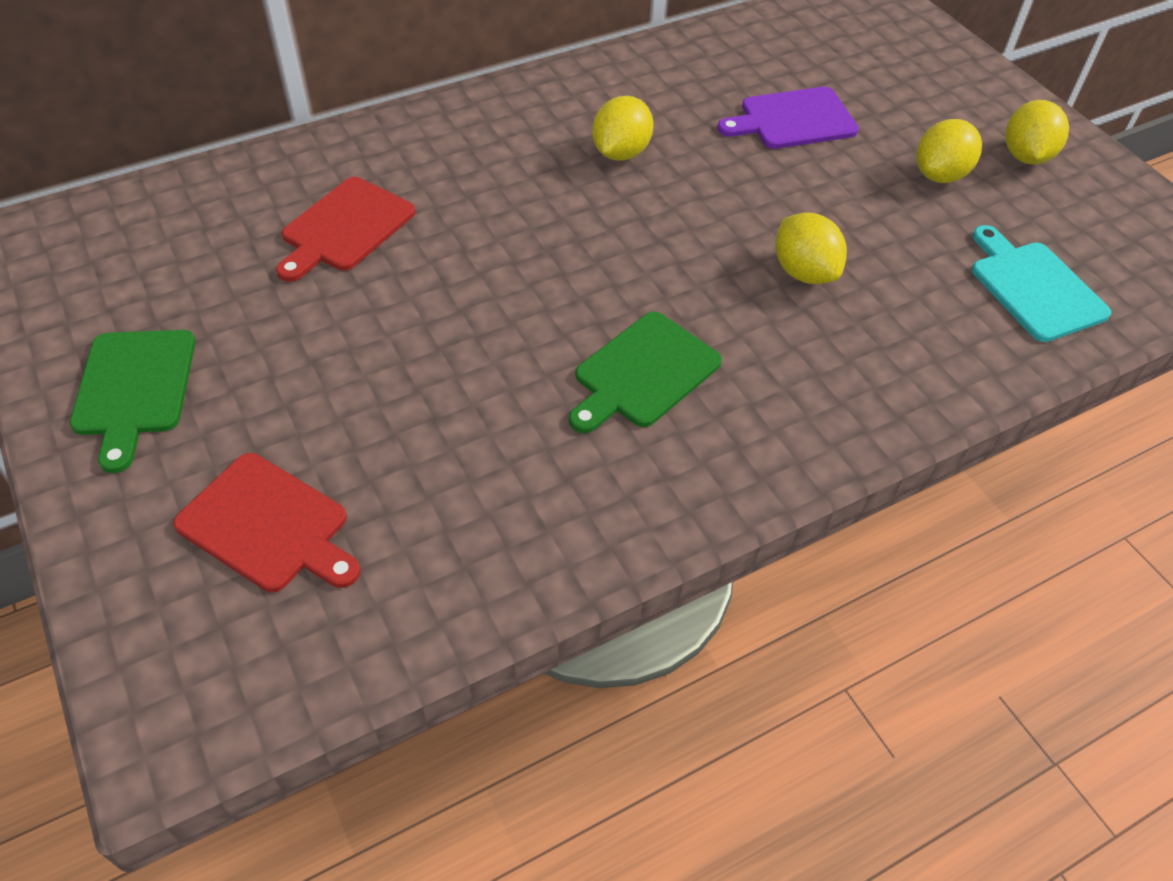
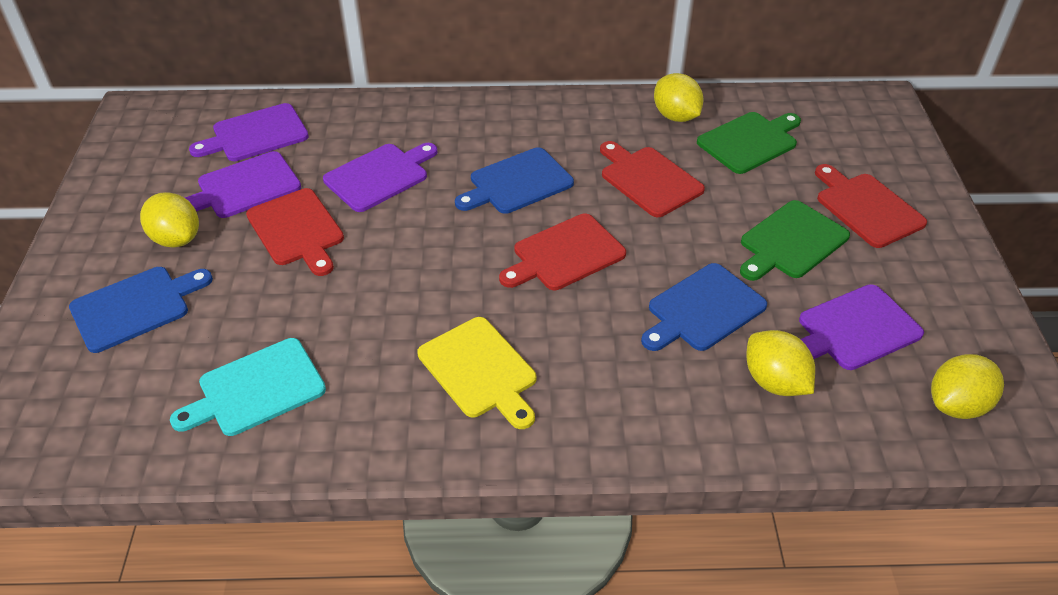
blue cutting board: 0 -> 3
purple cutting board: 1 -> 4
red cutting board: 2 -> 4
yellow cutting board: 0 -> 1

